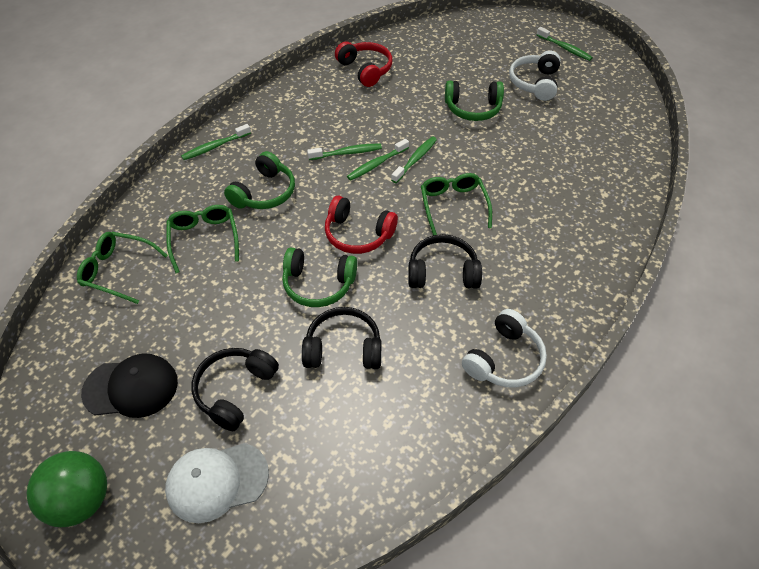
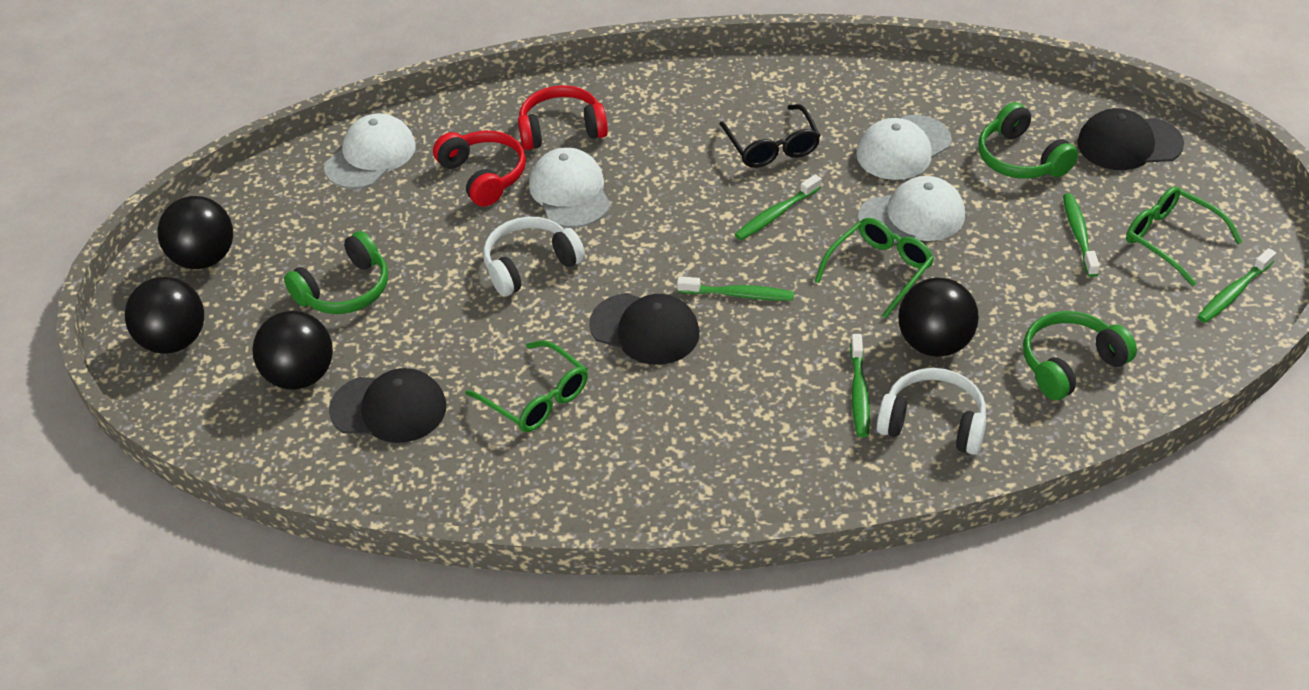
black ball: 0 -> 4
black cap: 1 -> 3
black glasses: 0 -> 1
black headphones: 3 -> 0
green ball: 1 -> 0
white cap: 1 -> 4

